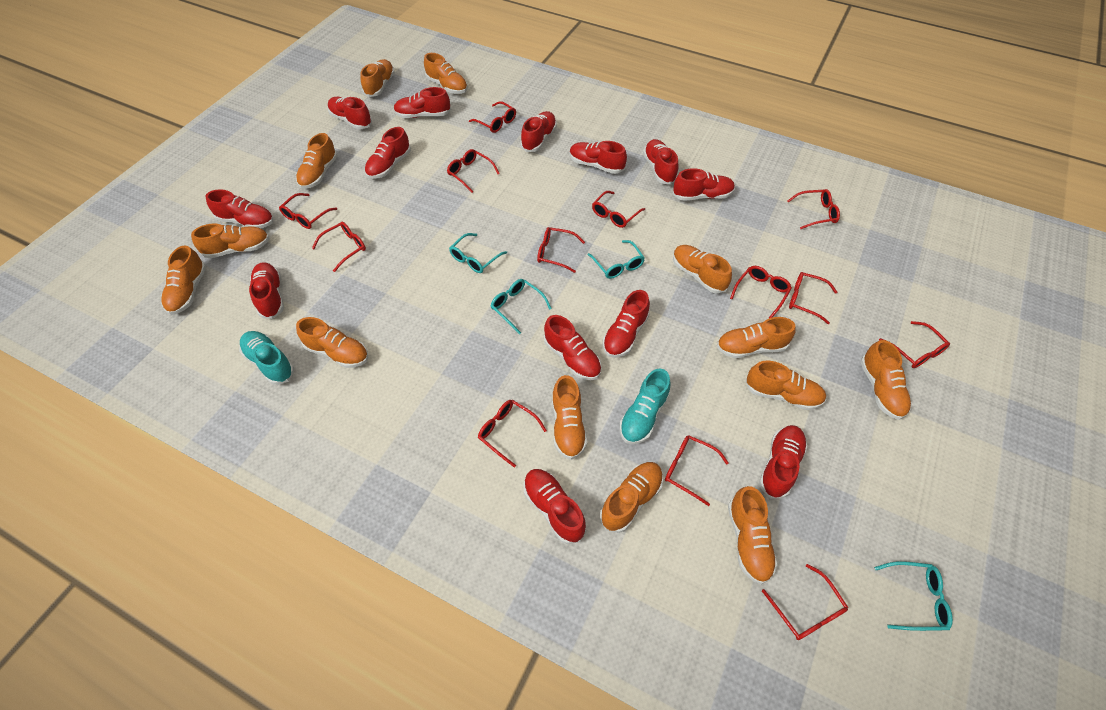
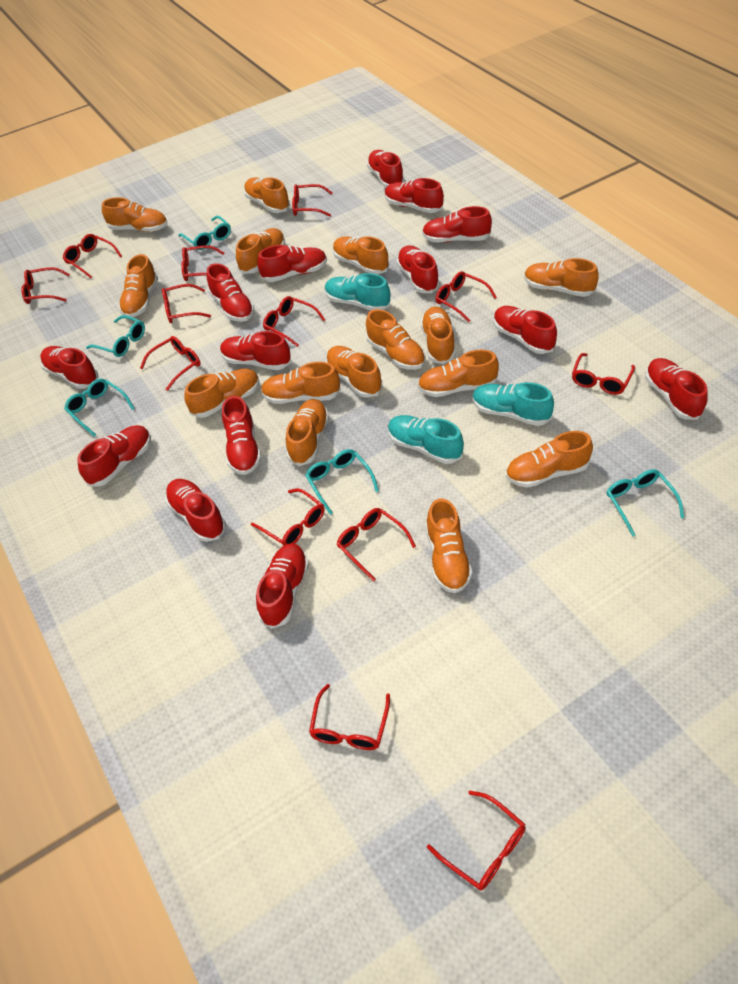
orange shoe: 13 -> 15
red shoe: 13 -> 14
turquoise glasses: 4 -> 5
turquoise shoe: 2 -> 3

